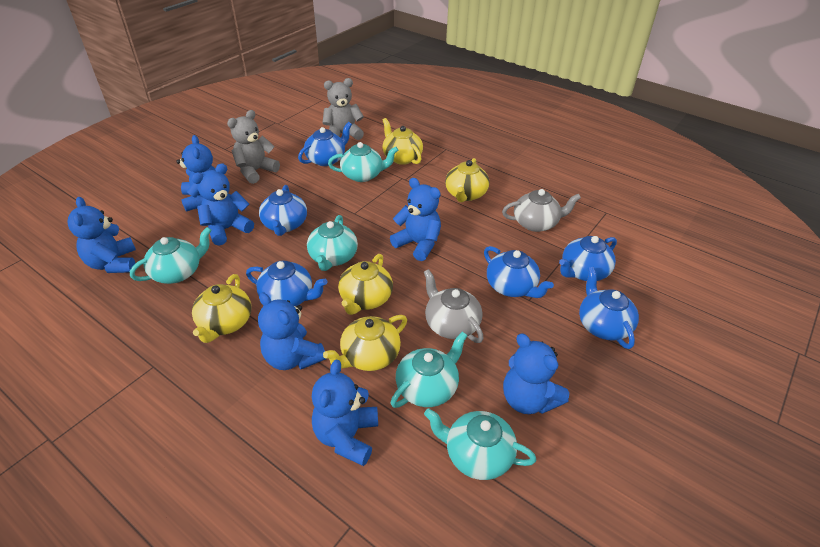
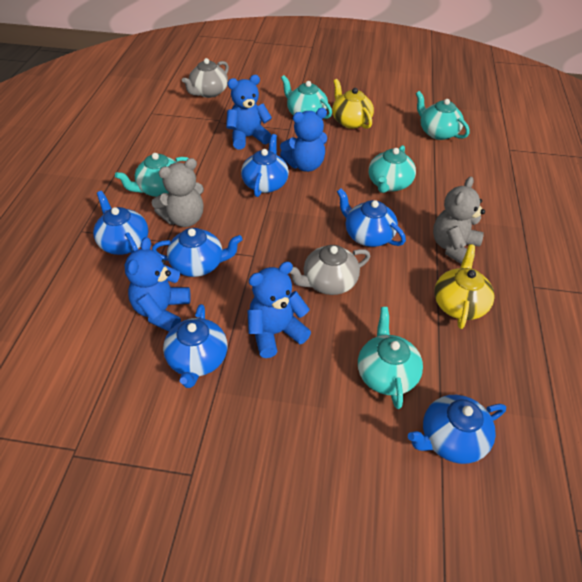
blue teddy bear: 7 -> 4
yellow teapot: 5 -> 2

